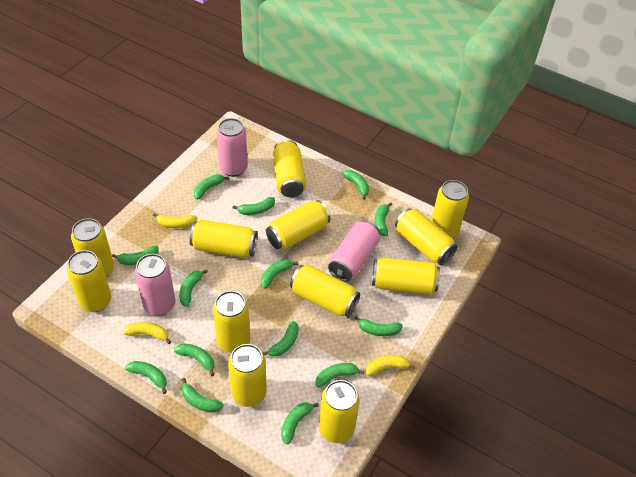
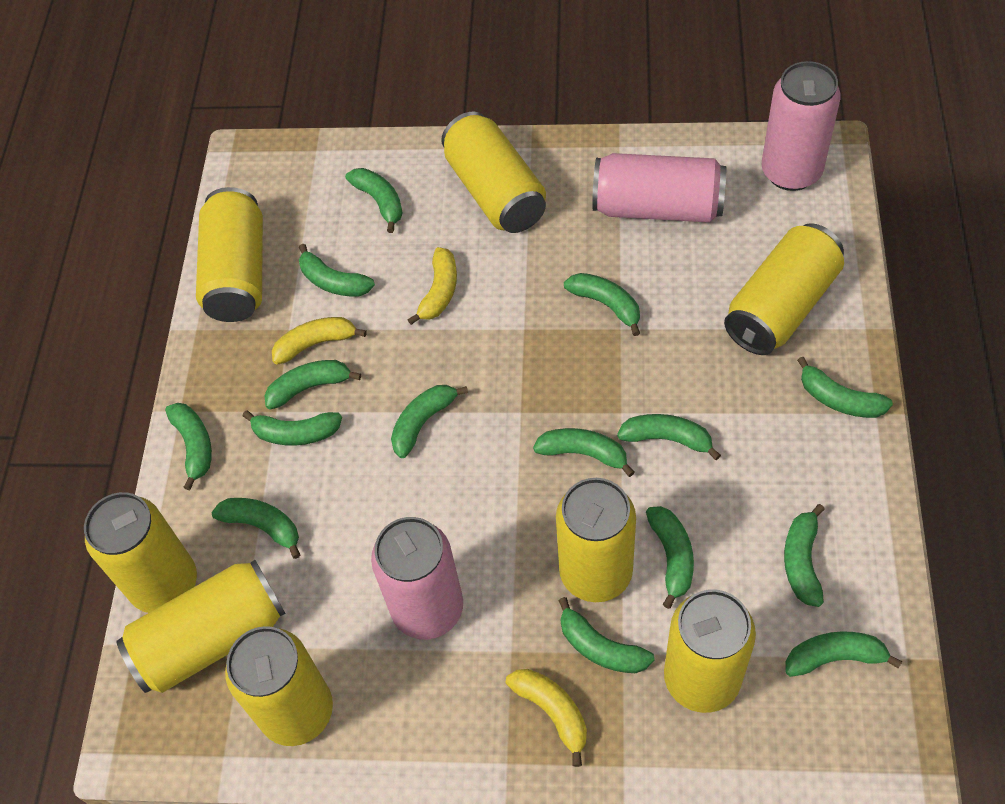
green banana: 14 -> 15
yellow can: 12 -> 8

